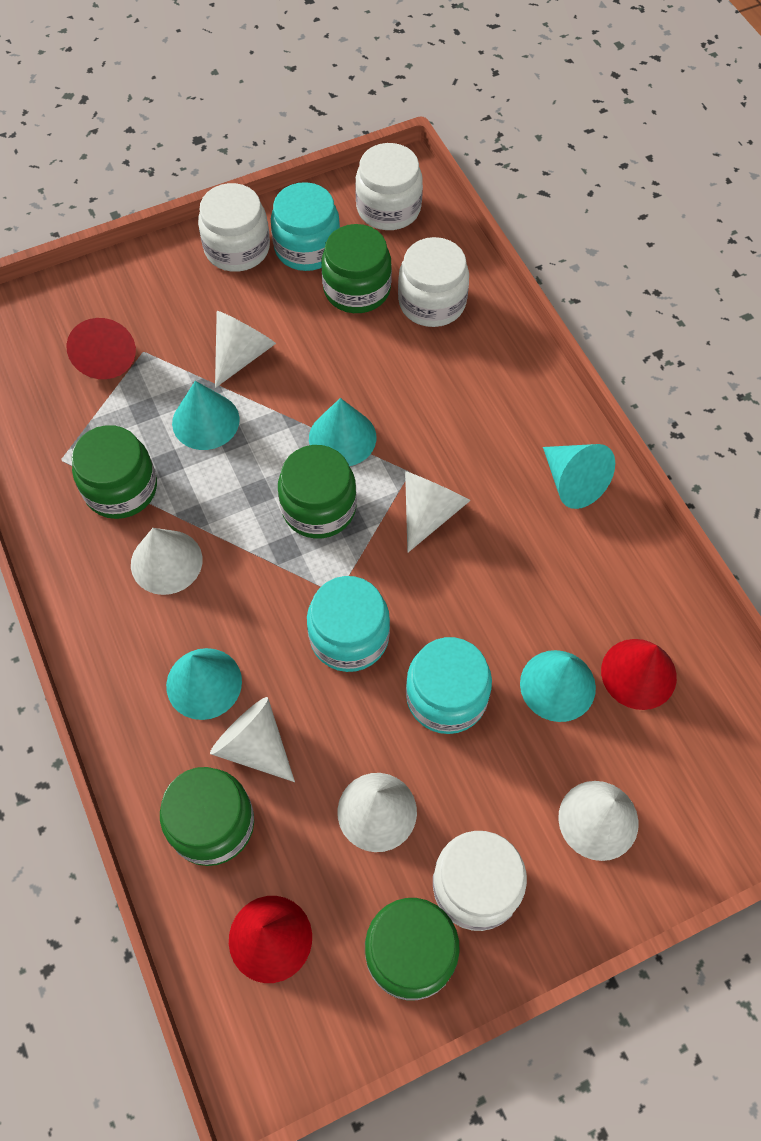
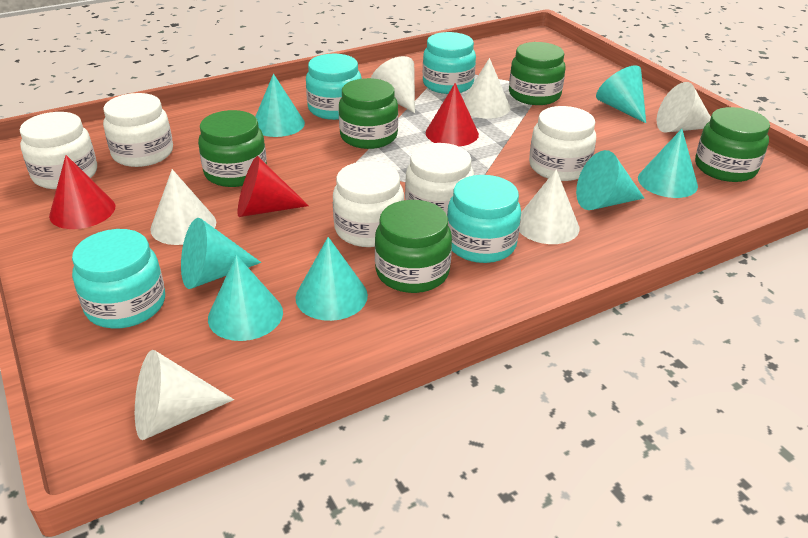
turquoise cone: 5 -> 7
turquoise jar: 3 -> 4
white jar: 4 -> 5

